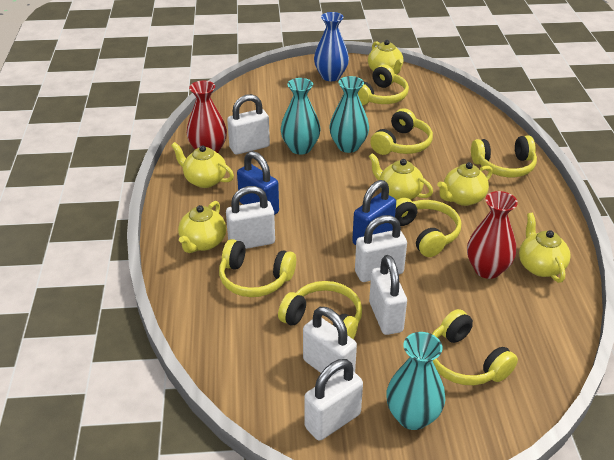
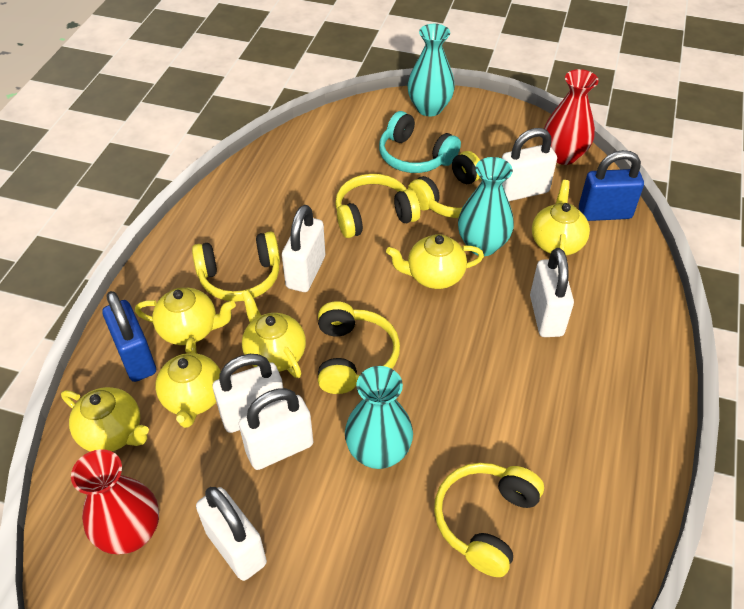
blue vase: 1 -> 0
turquoise headphones: 0 -> 1
yellow headphones: 7 -> 5

